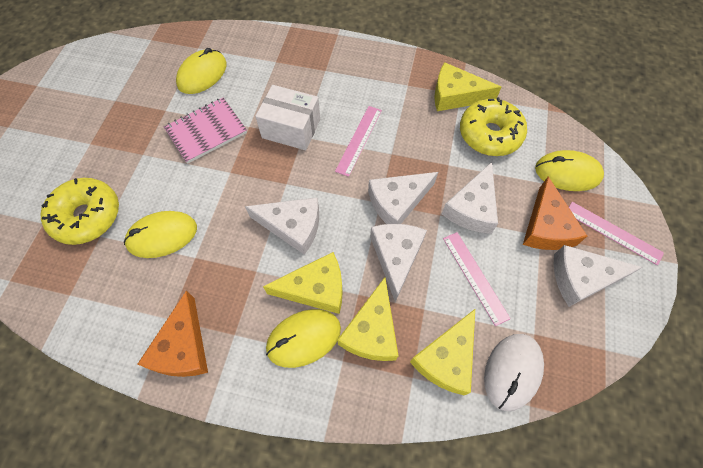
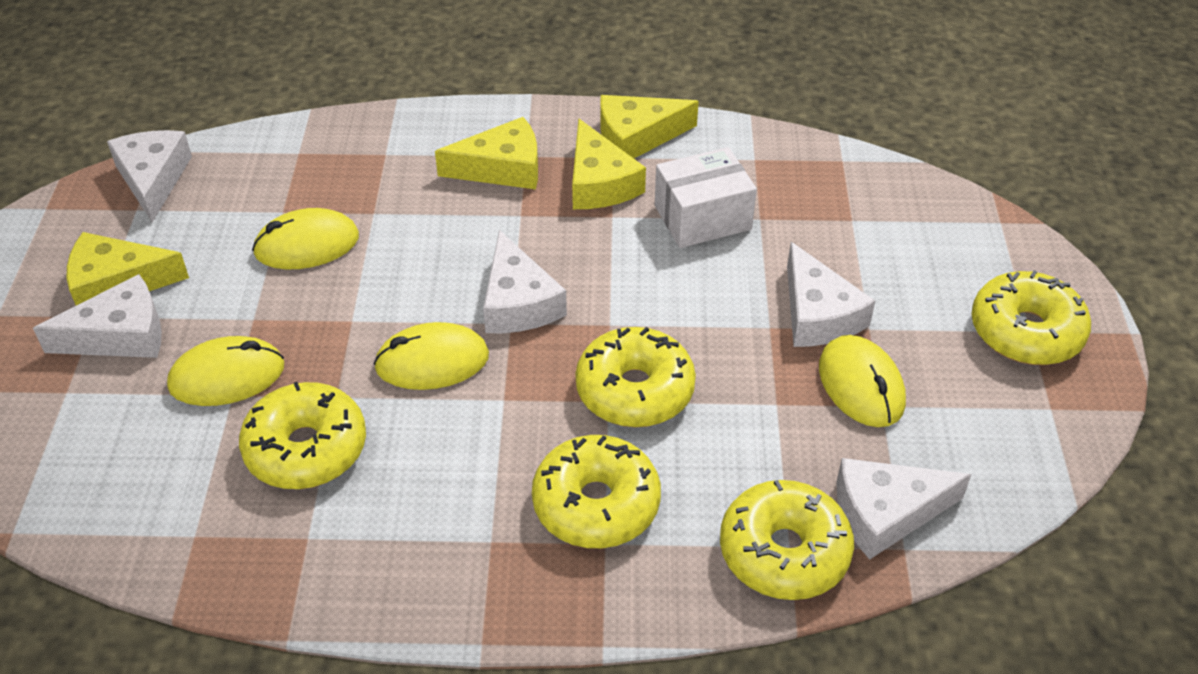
orange cheese: 2 -> 0
pink notebook: 1 -> 0
pink ruler: 3 -> 0
white mouse: 1 -> 0
yellow donut: 2 -> 5

